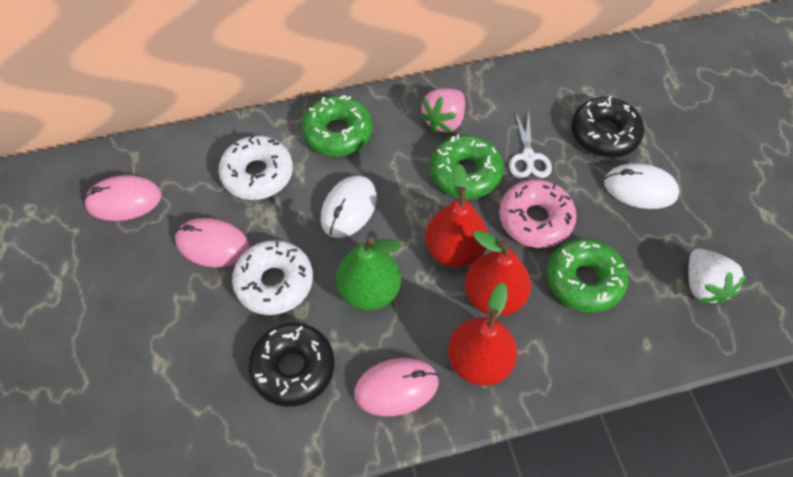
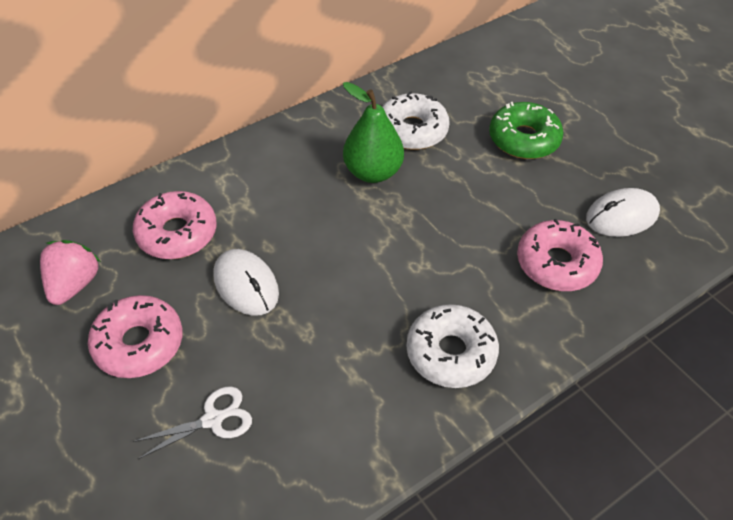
black donut: 2 -> 0
green donut: 3 -> 1
pink donut: 1 -> 3
pink mouse: 3 -> 0
red pear: 3 -> 0
white strawberry: 1 -> 0

